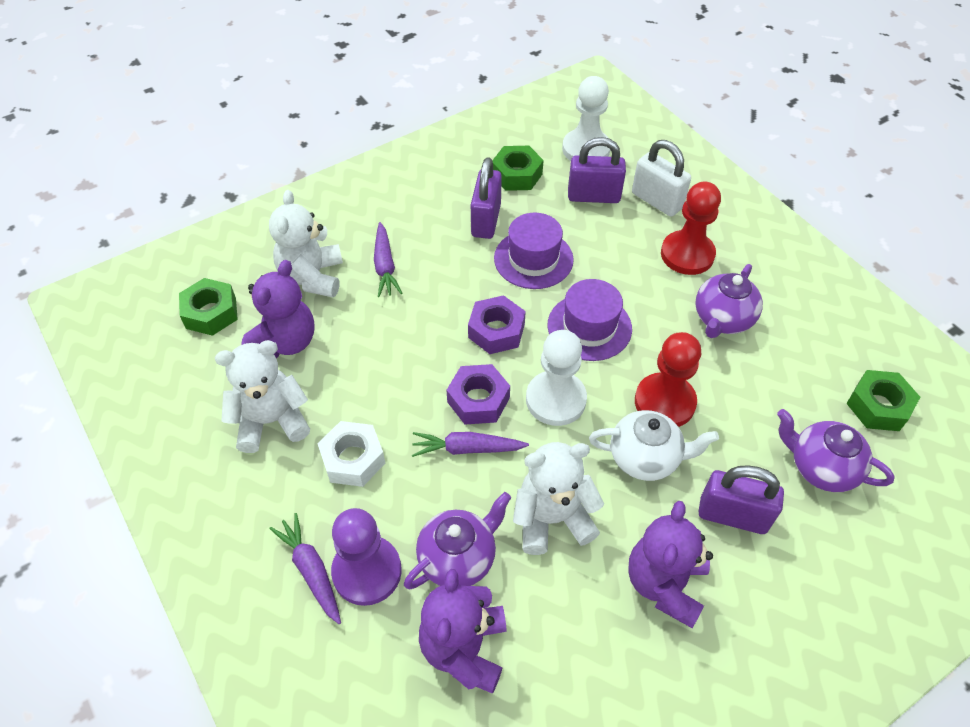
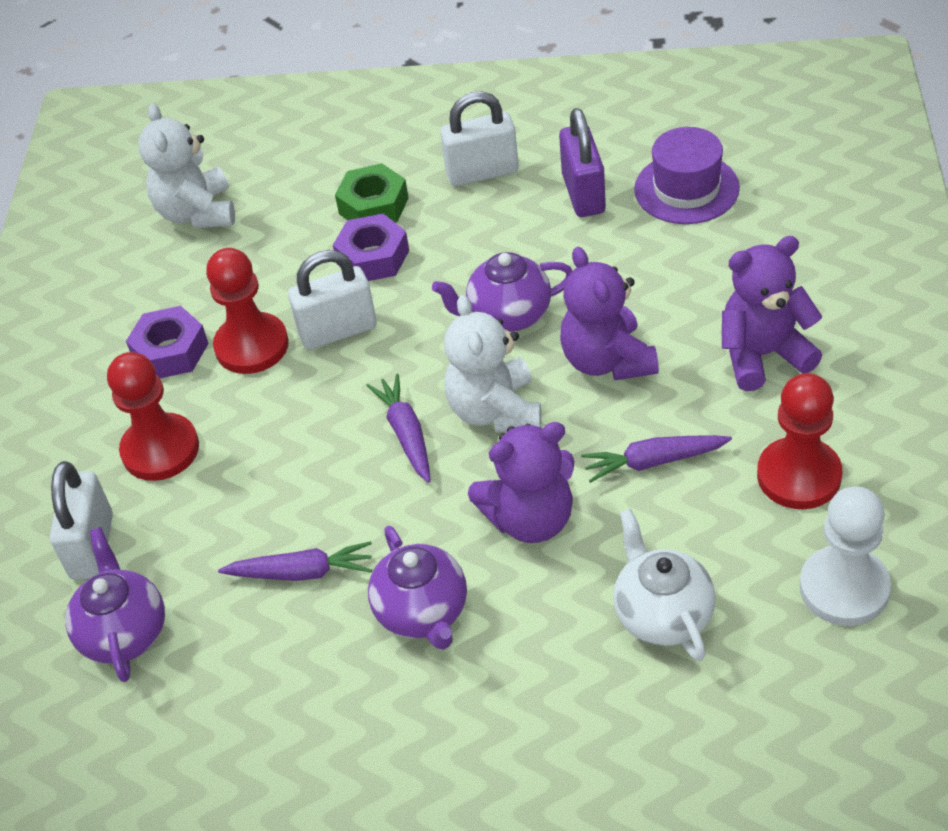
green nut: 3 -> 1
purple hat: 2 -> 1
purple padlock: 3 -> 1
purple pawn: 1 -> 0
red pawn: 2 -> 3
white nut: 1 -> 0
white padlock: 1 -> 3
white pawn: 2 -> 1
white teddy bear: 3 -> 2

